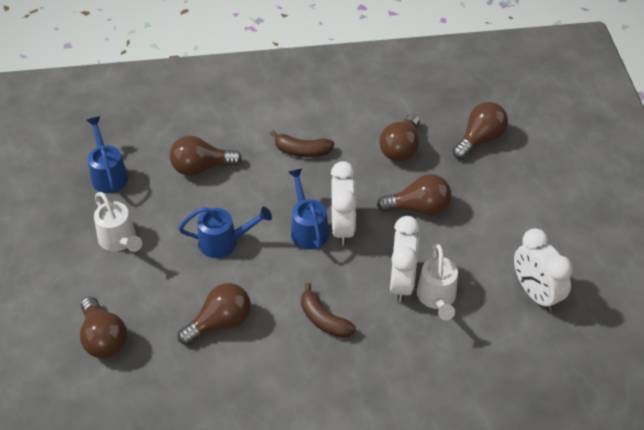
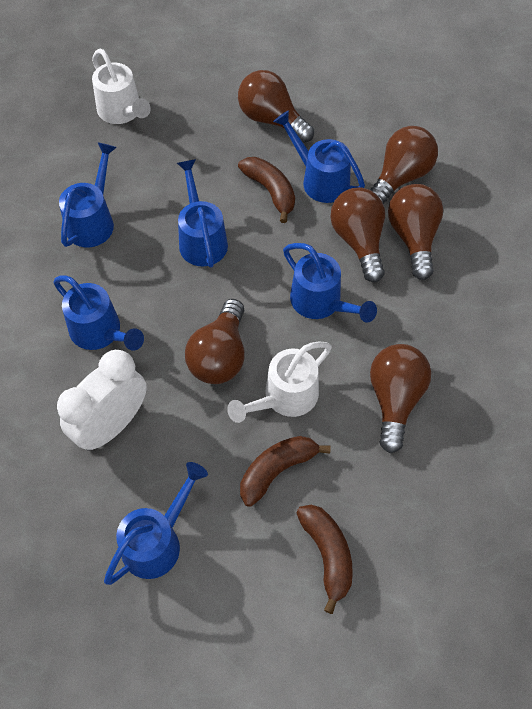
blue watering can: 3 -> 6
brown banana: 2 -> 3
white clock: 3 -> 1

